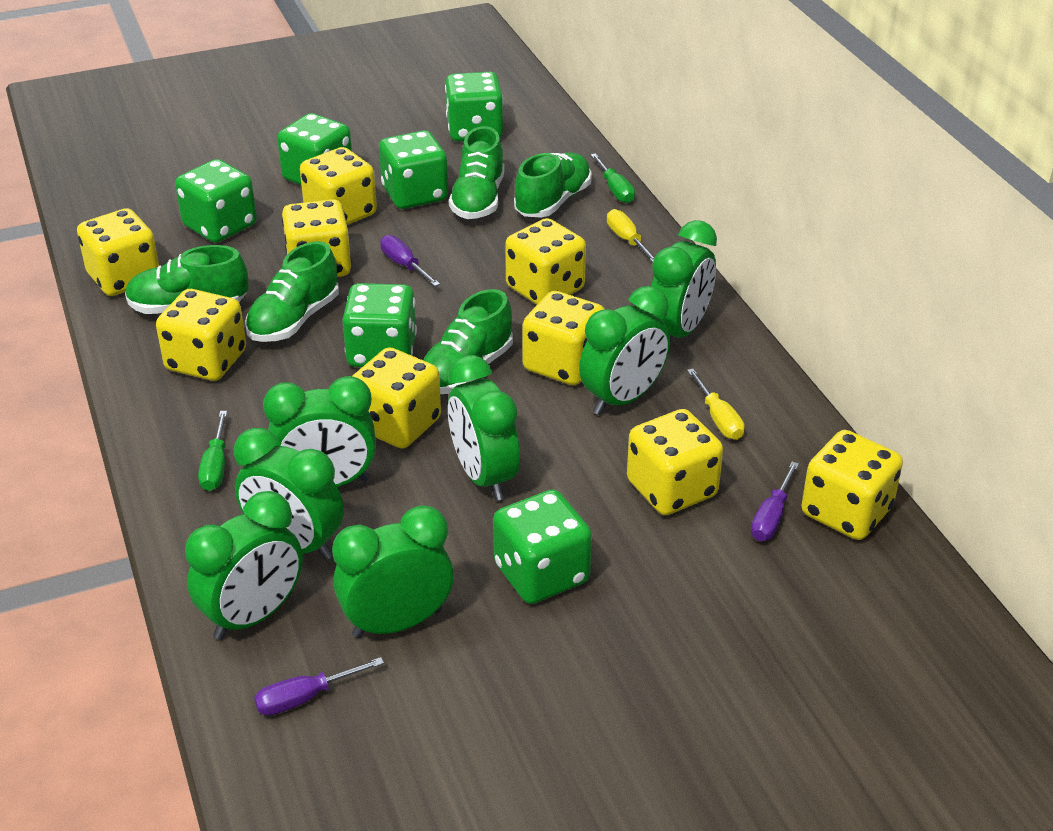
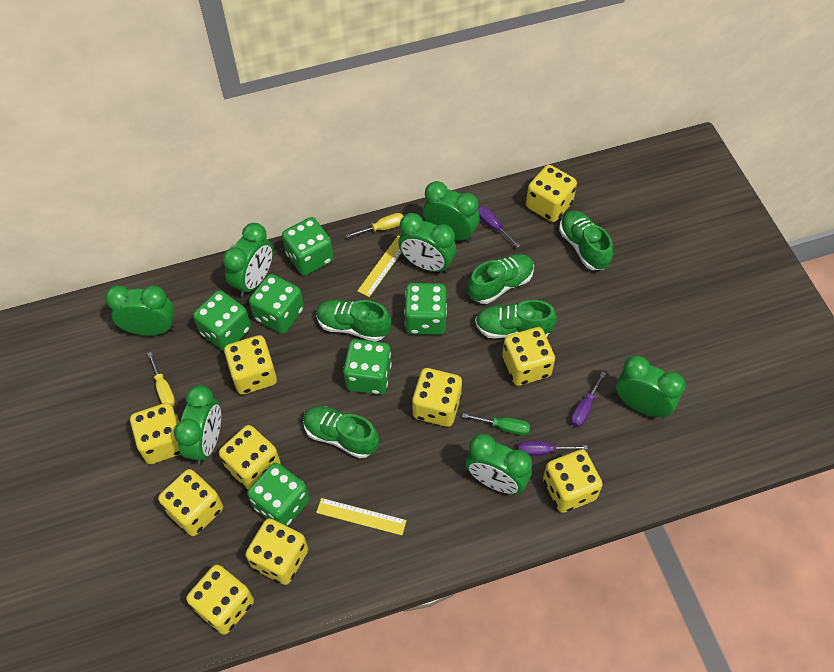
green screwdriver: 2 -> 1
yellow dice: 9 -> 10
yellow ruler: 0 -> 2

